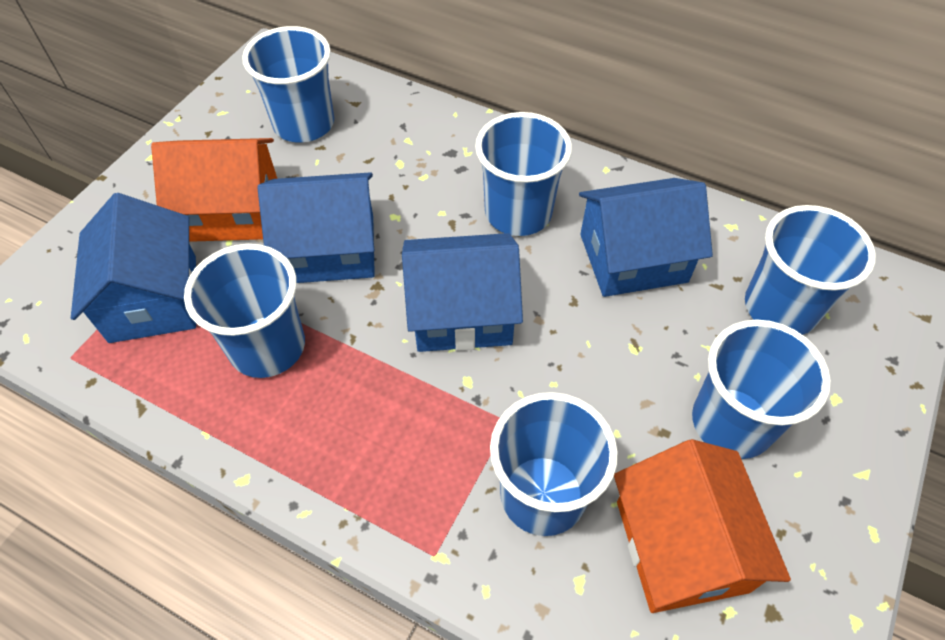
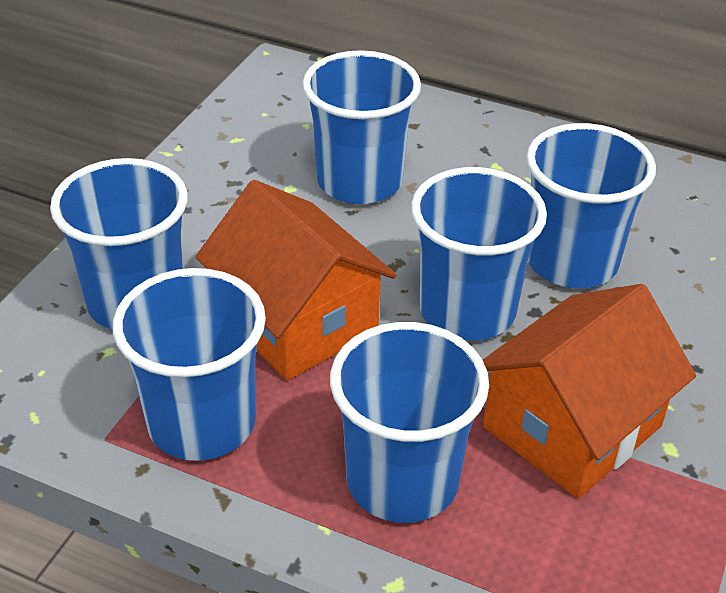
blue house: 4 -> 0

